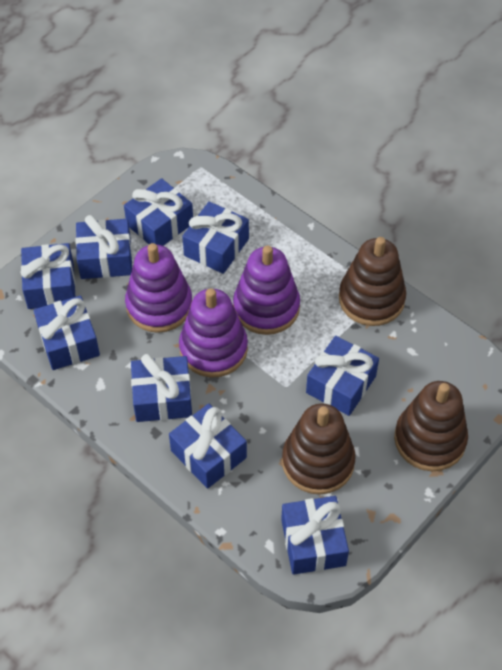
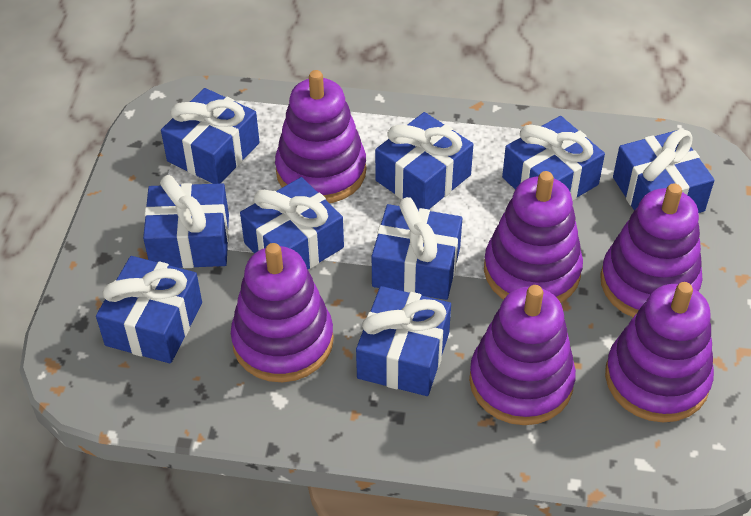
brown stacking toy: 3 -> 0
purple stacking toy: 3 -> 6

